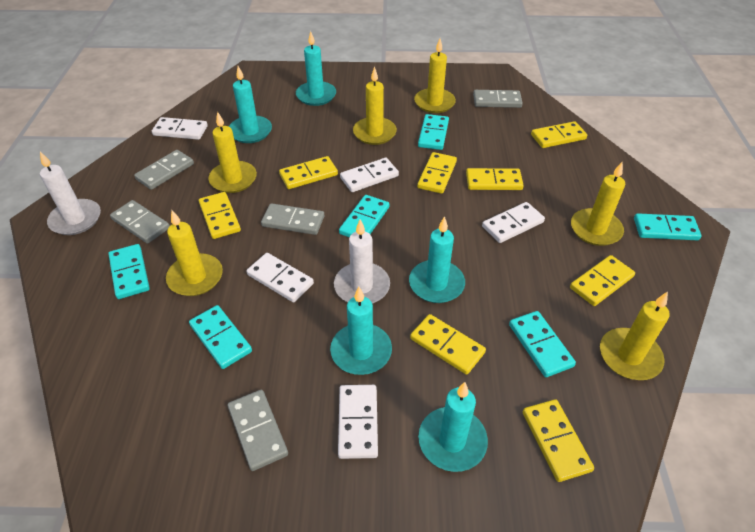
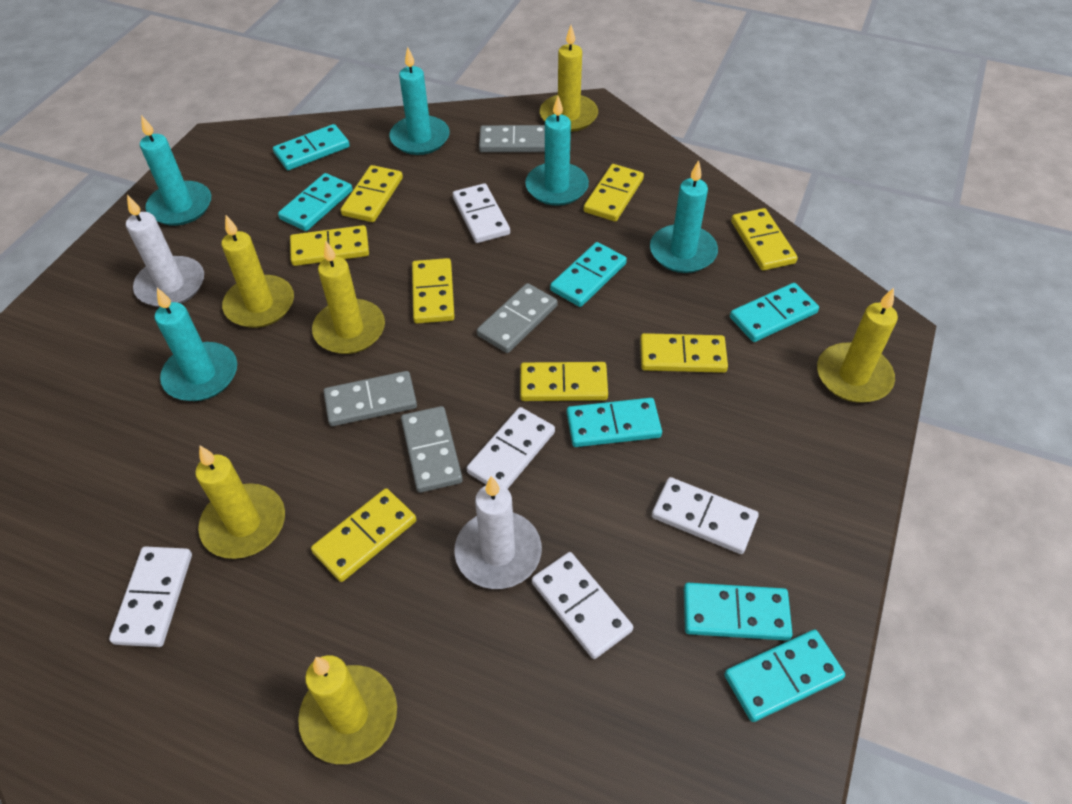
grey domino: 5 -> 4
turquoise domino: 6 -> 7

